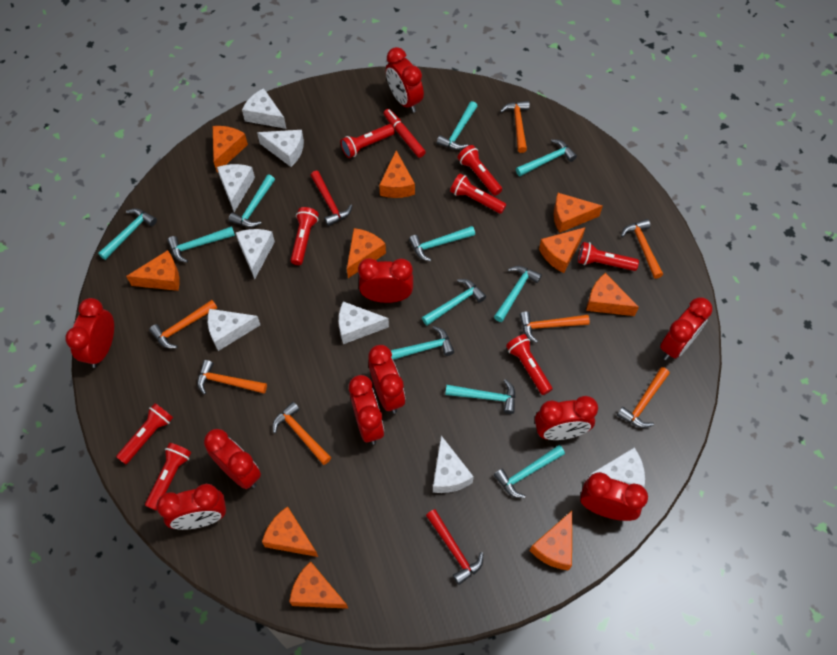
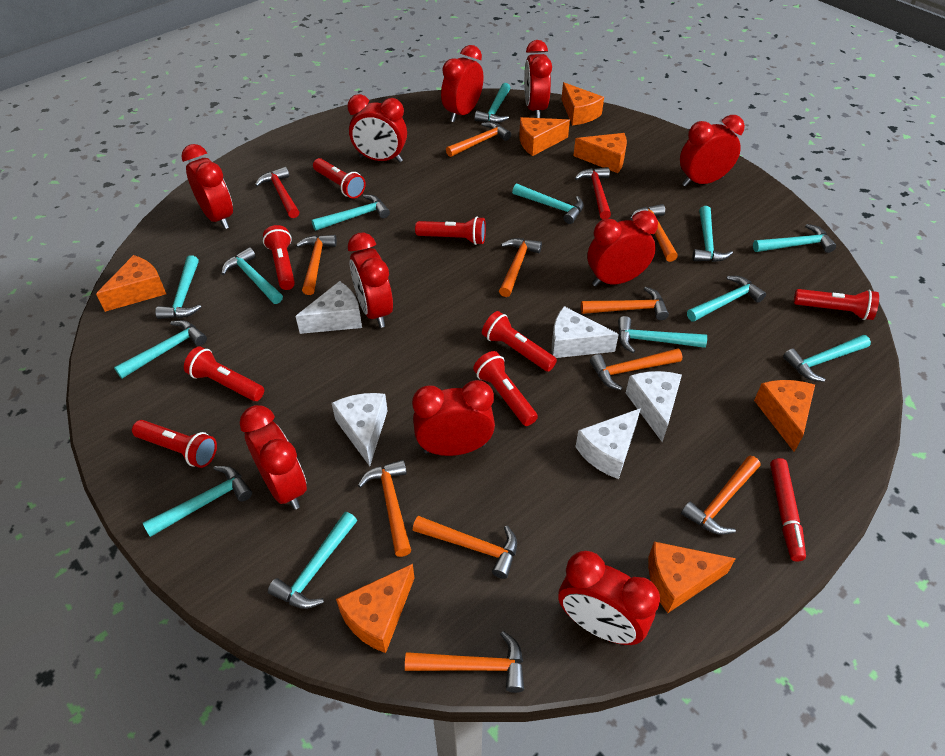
orange cheese: 10 -> 7
orange hammer: 7 -> 10
turquoise hammer: 11 -> 13
white cheese: 8 -> 5

